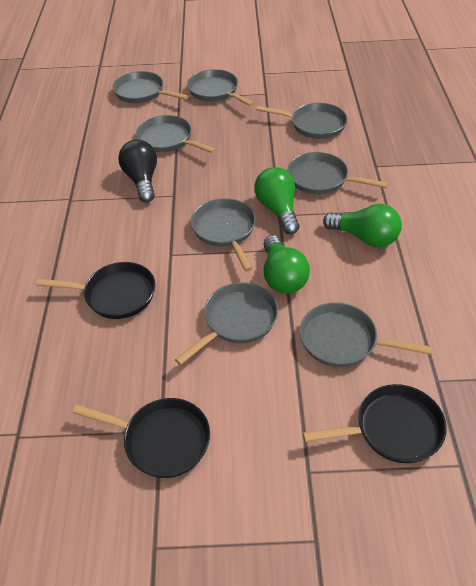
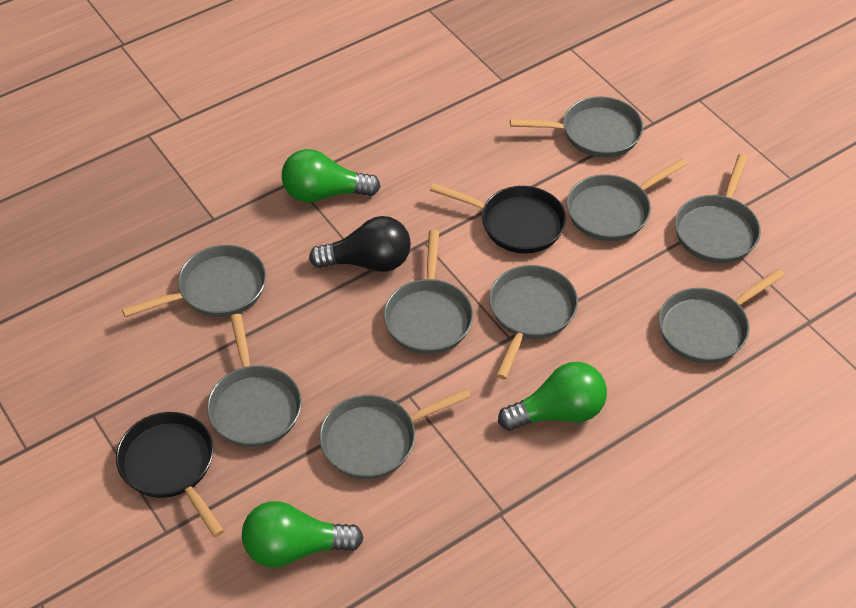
black pan: 3 -> 2
grey pan: 8 -> 9

